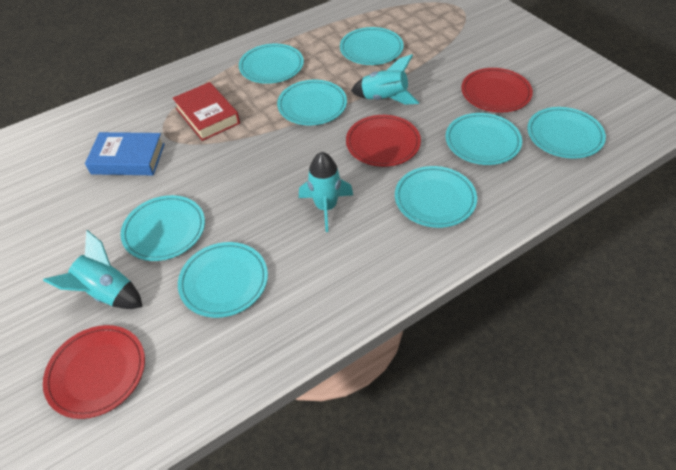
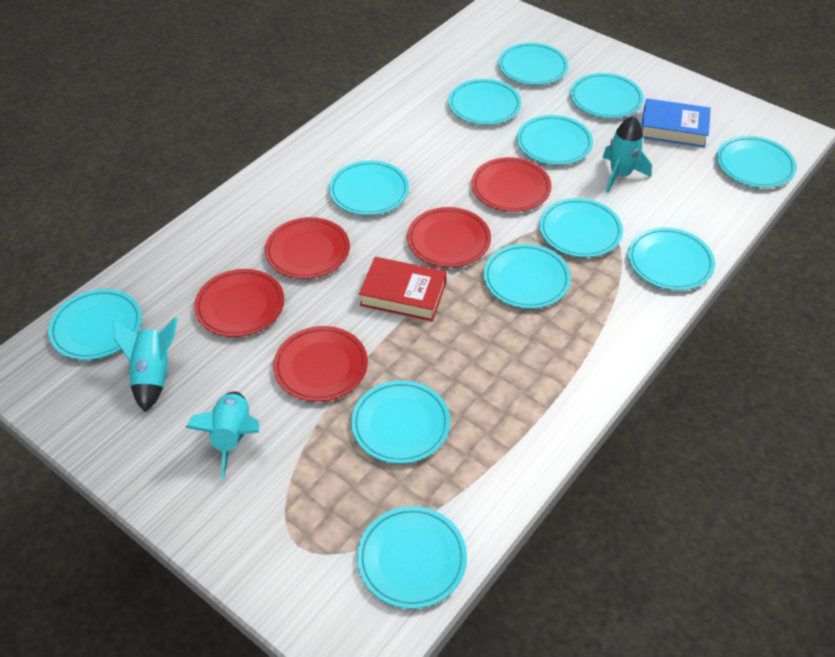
red plate: 3 -> 5
turquoise plate: 8 -> 12

